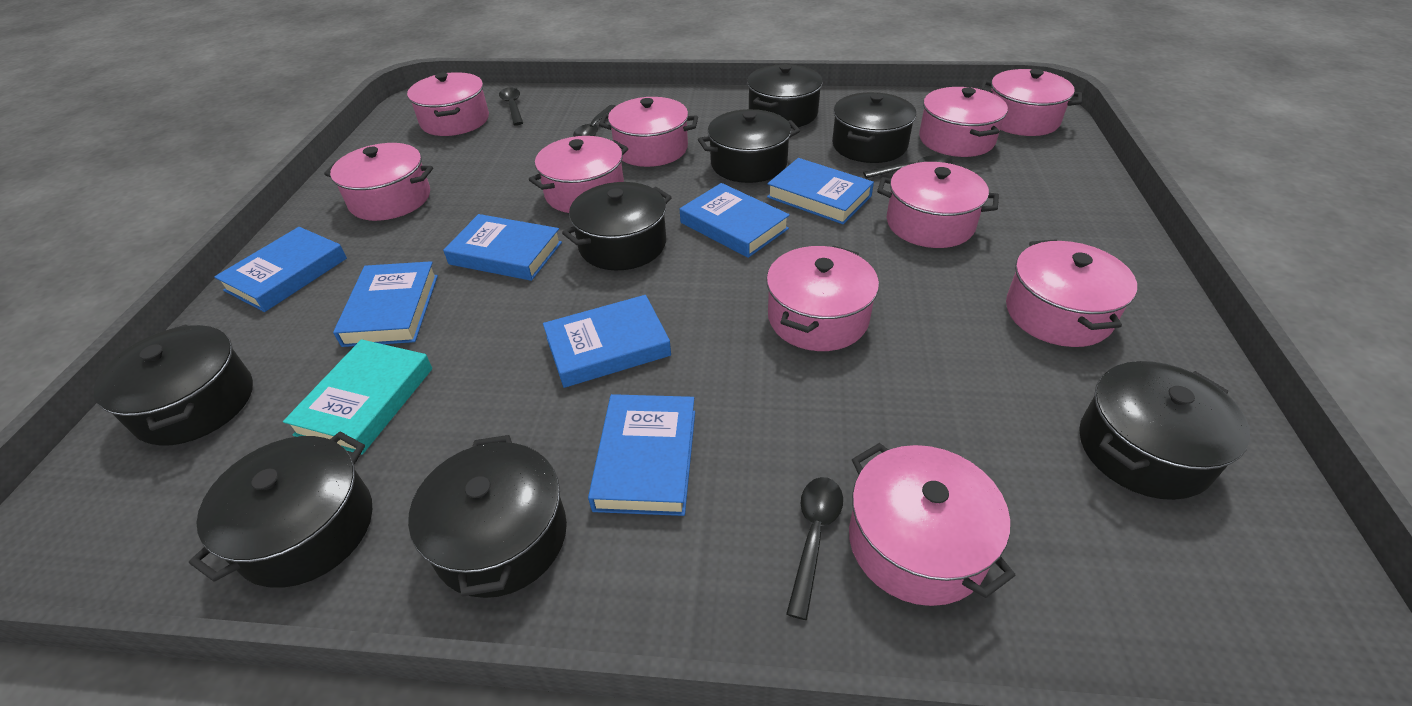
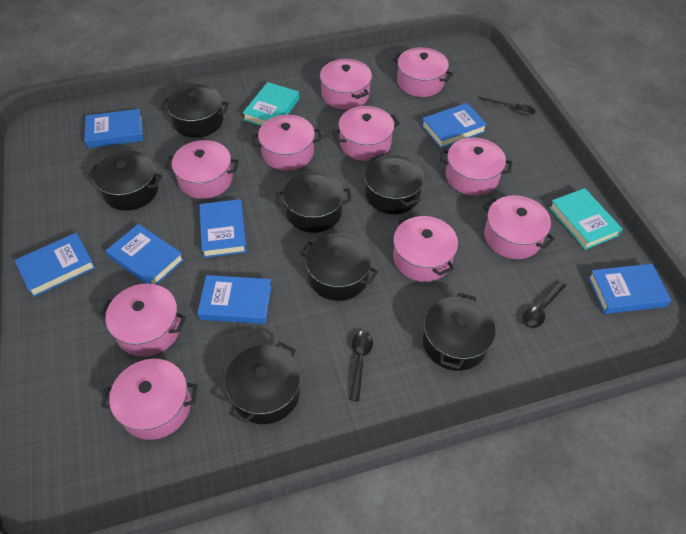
black pot: 8 -> 7
black spoon: 4 -> 3
turquoise book: 1 -> 2

